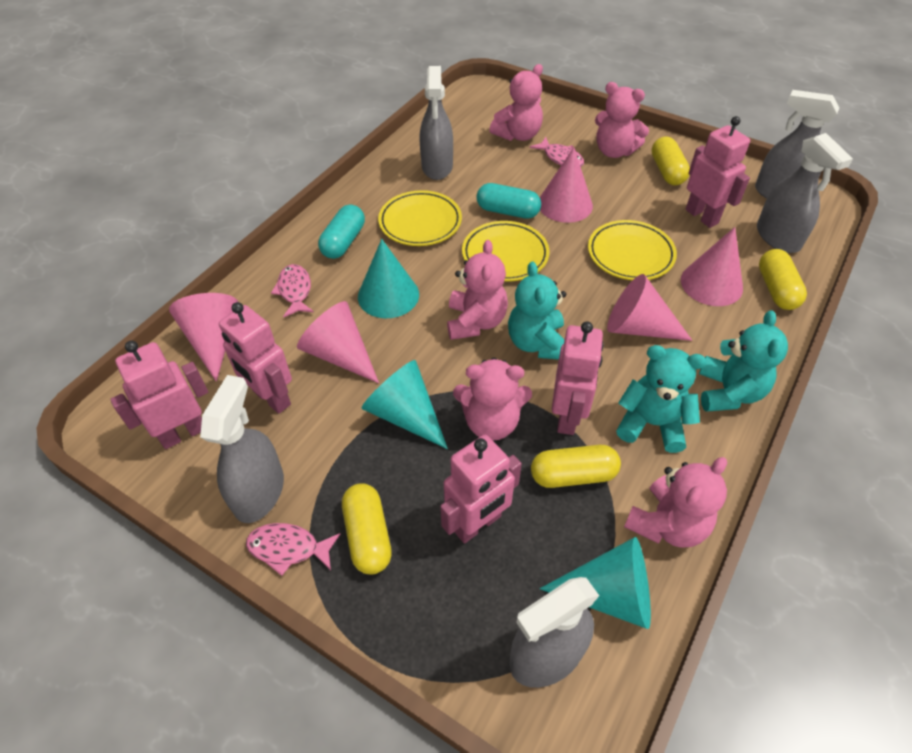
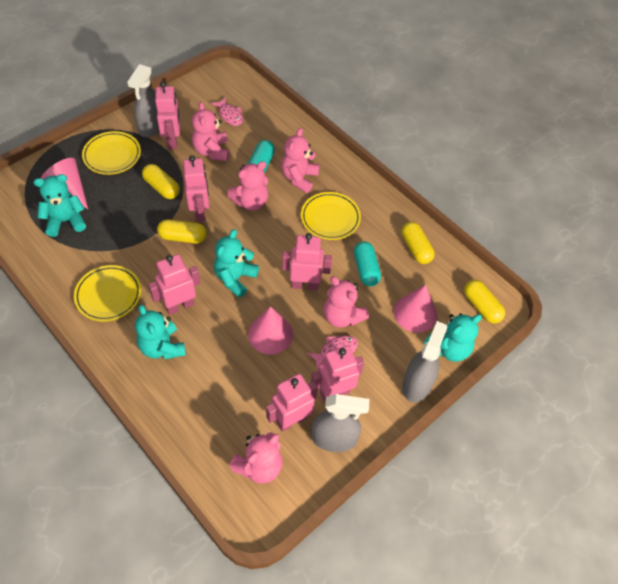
grey spray bottle: 5 -> 3
pink cone: 5 -> 3
pink fish: 3 -> 2
pink robot: 5 -> 6
turquoise cone: 3 -> 0
turquoise teddy bear: 3 -> 4

